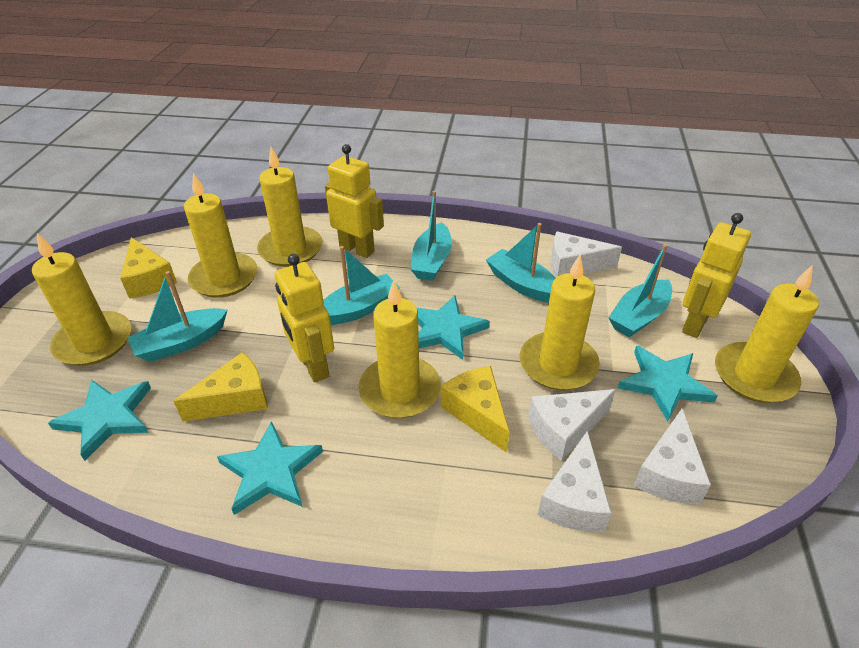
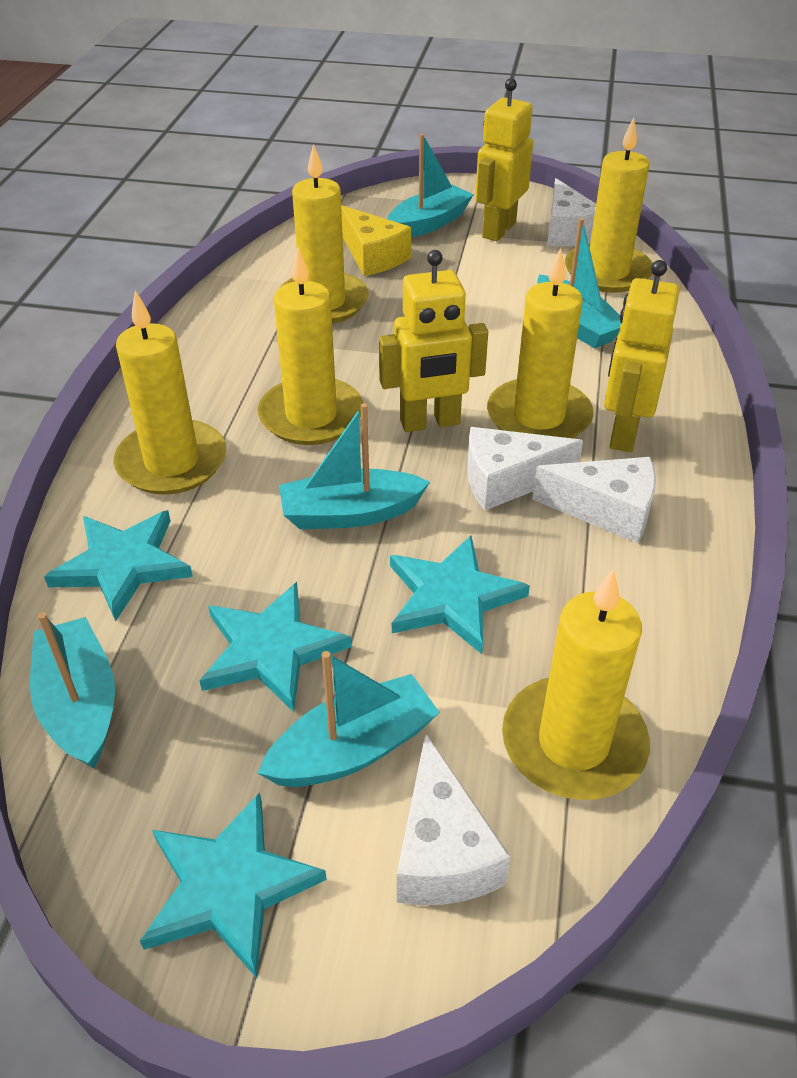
yellow cheese: 3 -> 1

